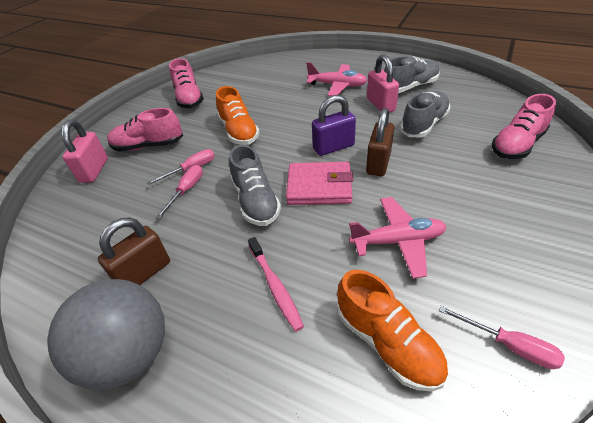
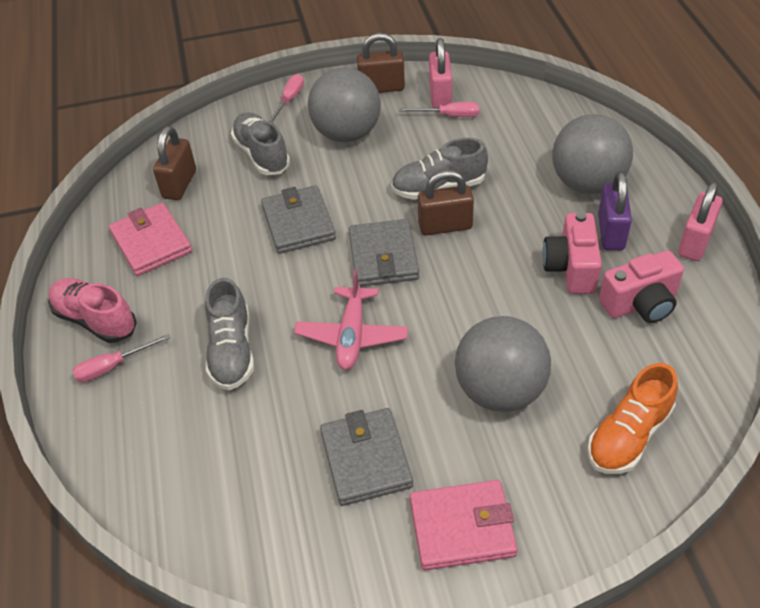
brown padlock: 2 -> 3
grey ball: 1 -> 3
grey wallet: 0 -> 3
orange shoe: 2 -> 1
pink camera: 0 -> 2
pink plane: 2 -> 1
pink shoe: 3 -> 1
pink toothbrush: 1 -> 0
pink wallet: 1 -> 2

